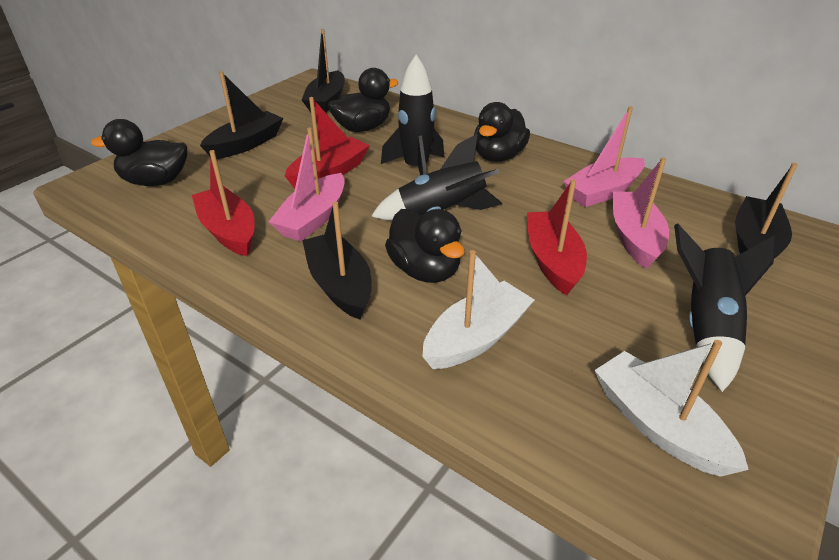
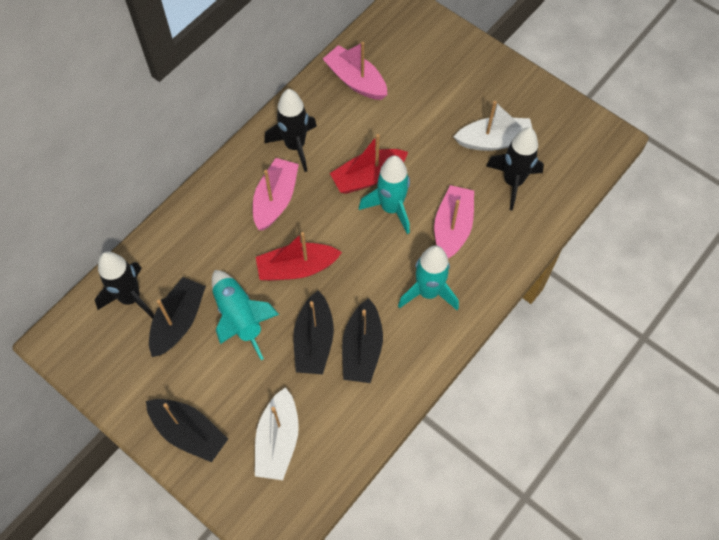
black duck: 4 -> 0
red boat: 3 -> 2
turquoise rocket: 0 -> 3

